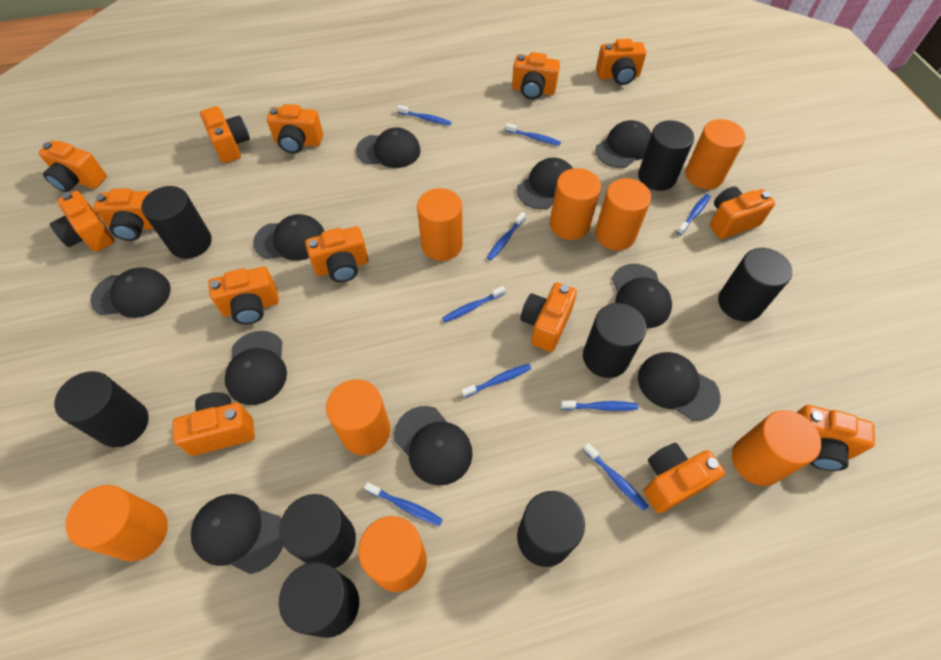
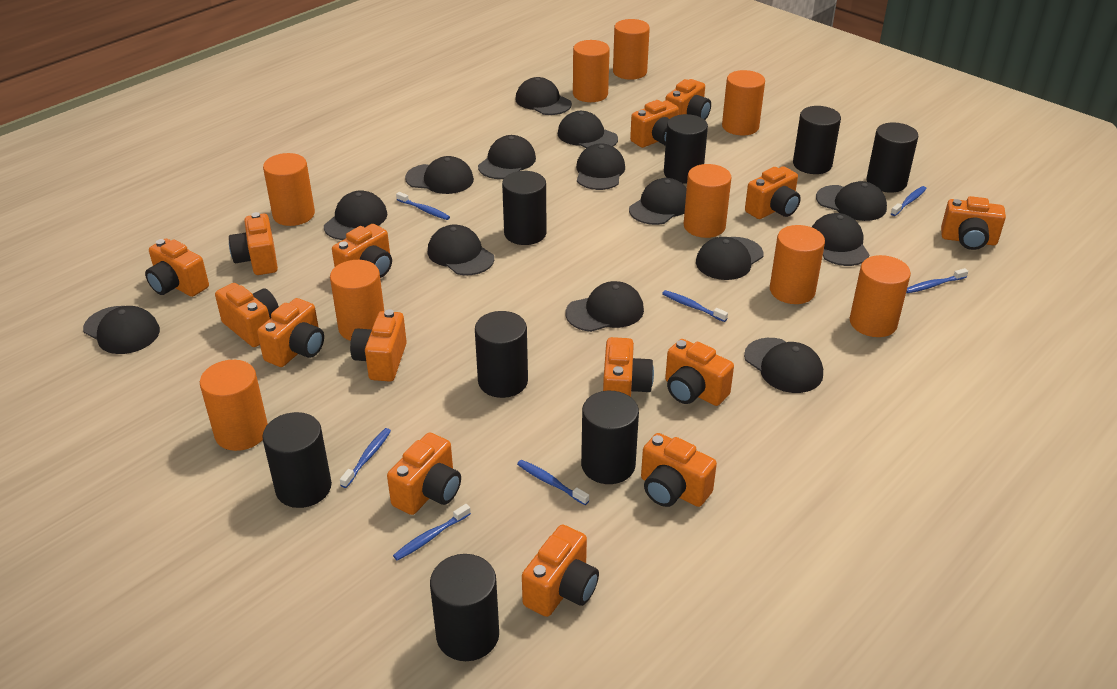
black cap: 10 -> 14
blue toothbrush: 9 -> 7
orange camera: 14 -> 15
orange cylinder: 8 -> 9

